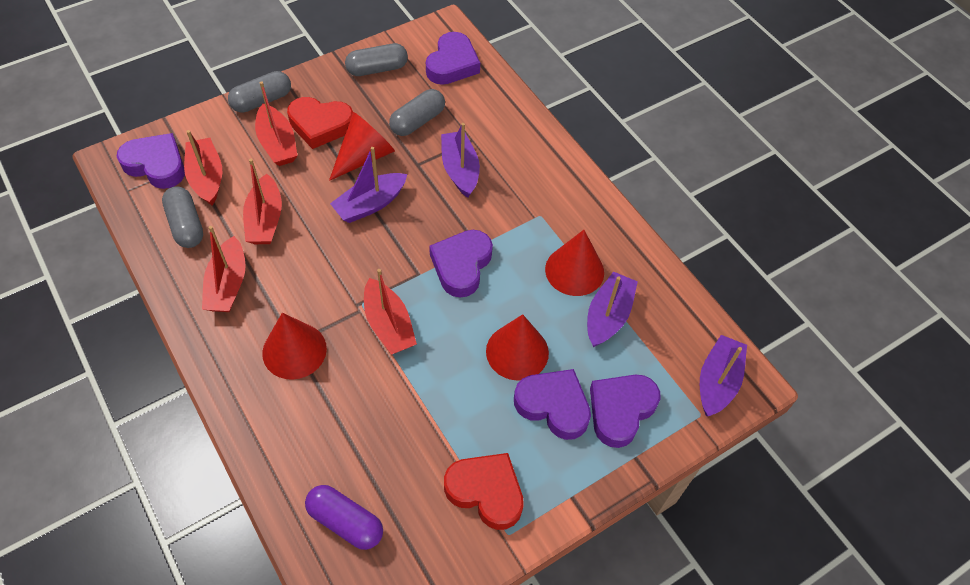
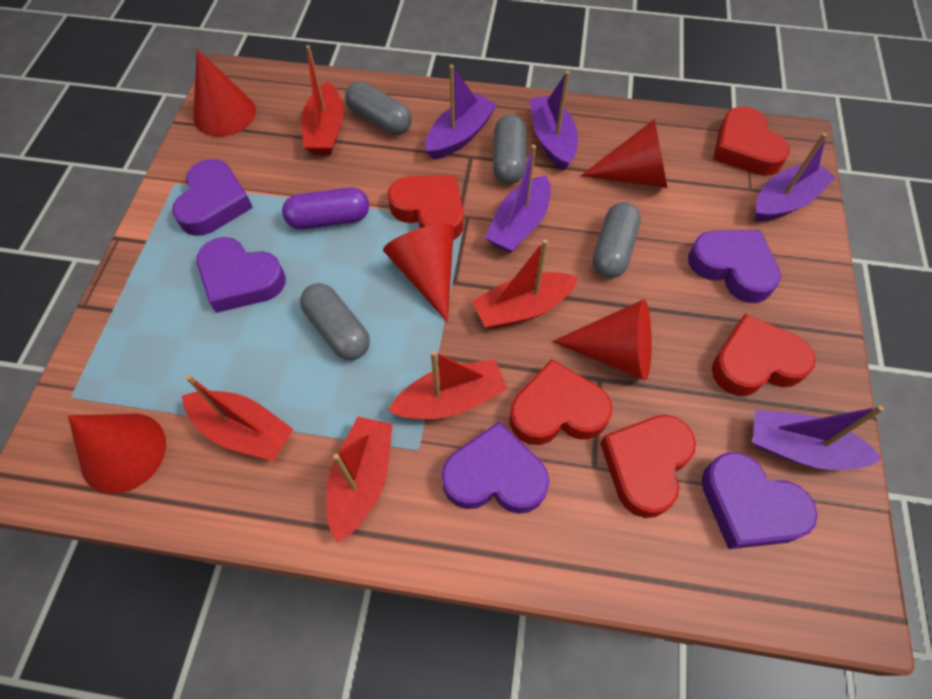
purple boat: 4 -> 5
red cone: 4 -> 5
red heart: 2 -> 5

